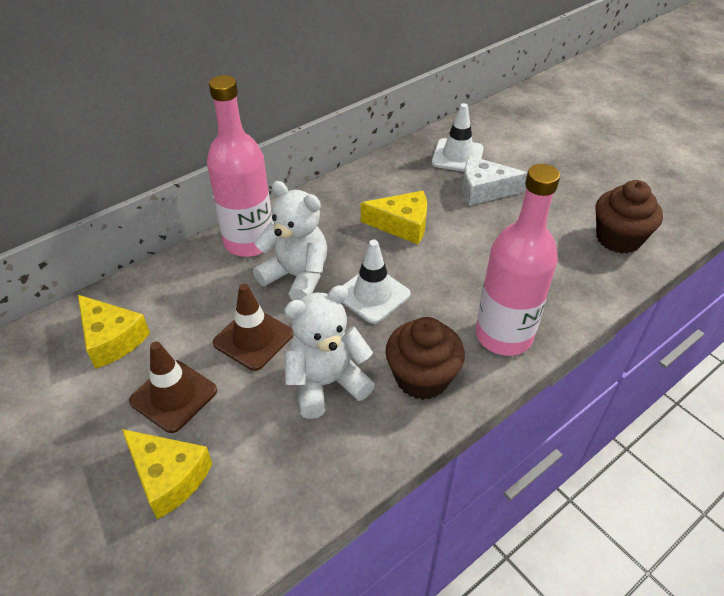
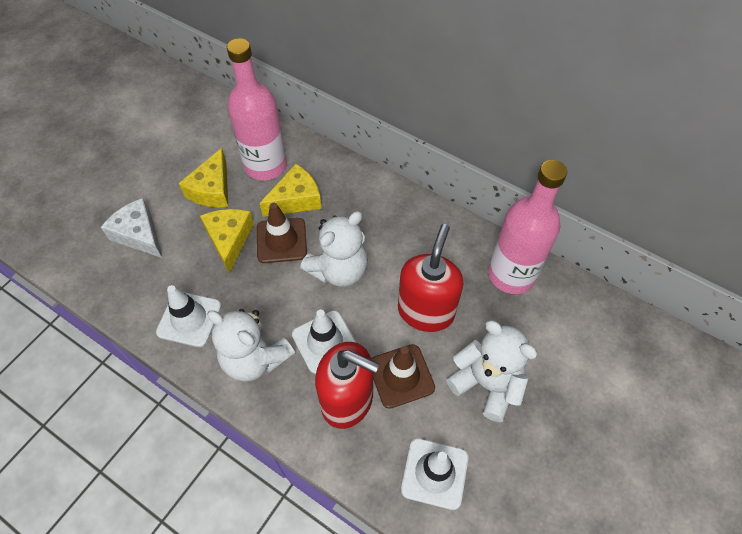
brown cupcake: 2 -> 0
red soap dispenser: 0 -> 2
white teddy bear: 2 -> 3
white traffic cone: 2 -> 3

